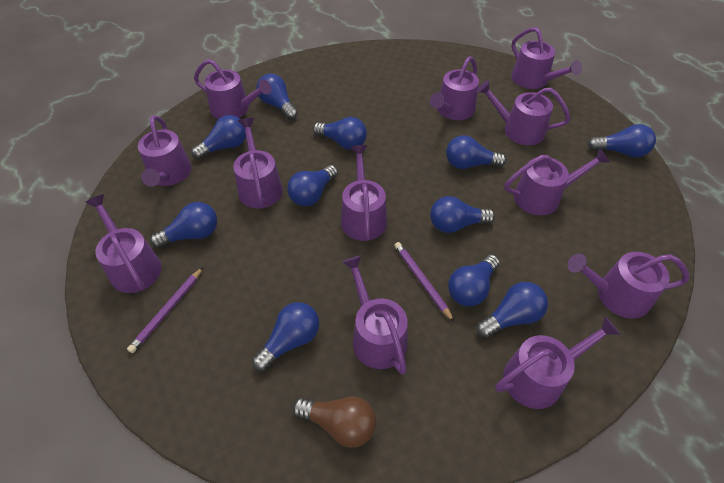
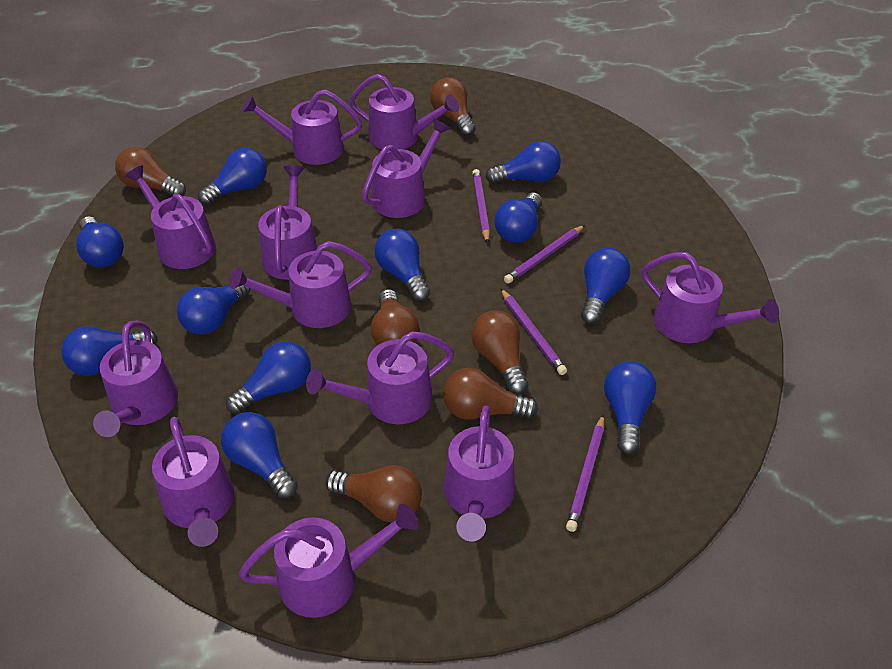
brown light bulb: 1 -> 6
purple pencil: 2 -> 4

